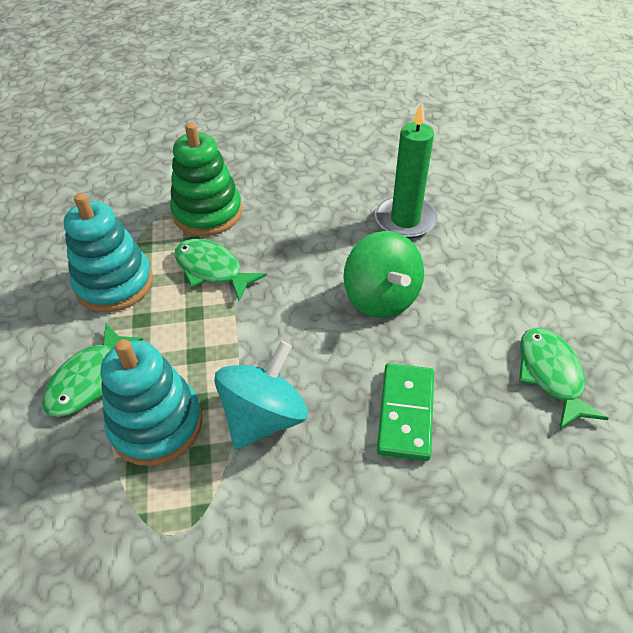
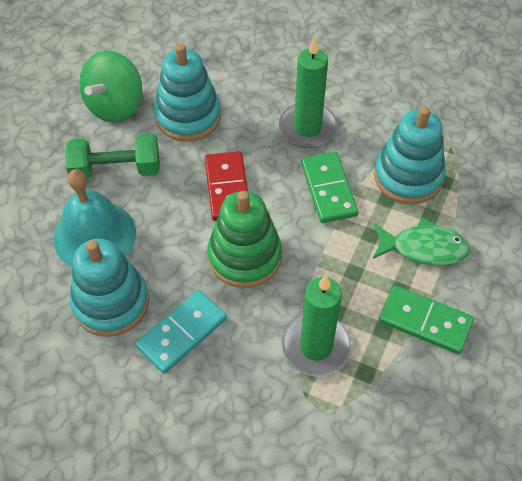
green candle: 1 -> 2
green domino: 1 -> 2
green dumbbell: 0 -> 1
green fish: 3 -> 1
red domino: 0 -> 1
turquoise bell: 0 -> 1
turquoise domino: 0 -> 1
turquoise spinning top: 1 -> 0
turquoise stacking toy: 2 -> 3

